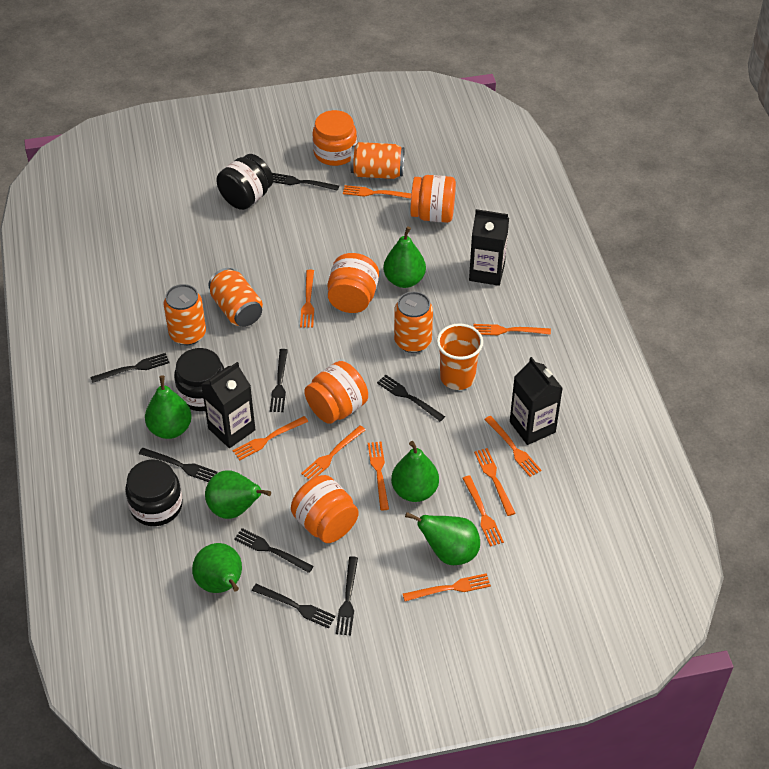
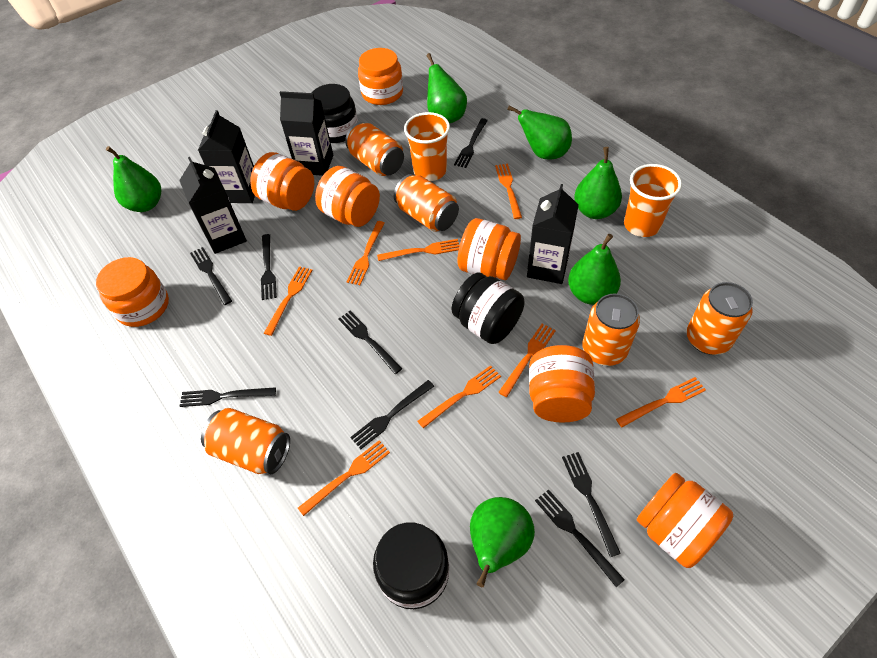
black carton: 3 -> 4
orange can: 4 -> 5
orange cup: 1 -> 2
orange fork: 10 -> 8
orange jar: 5 -> 7

